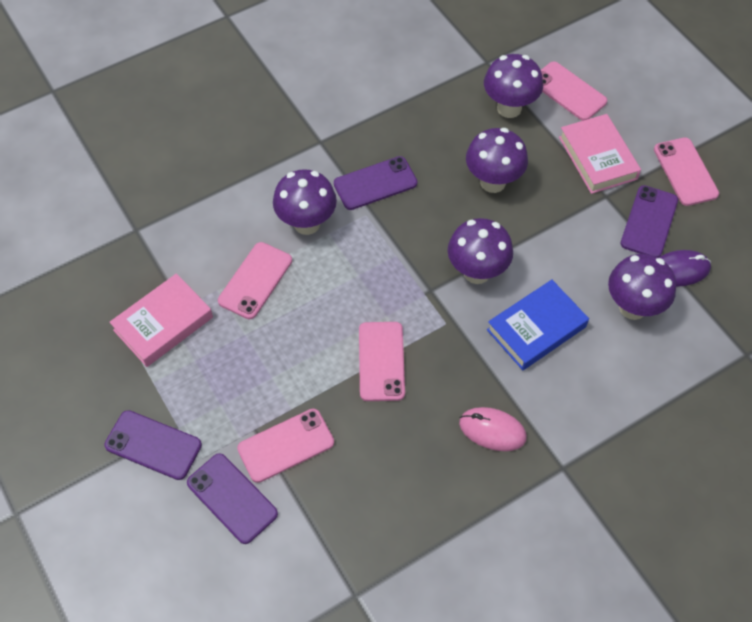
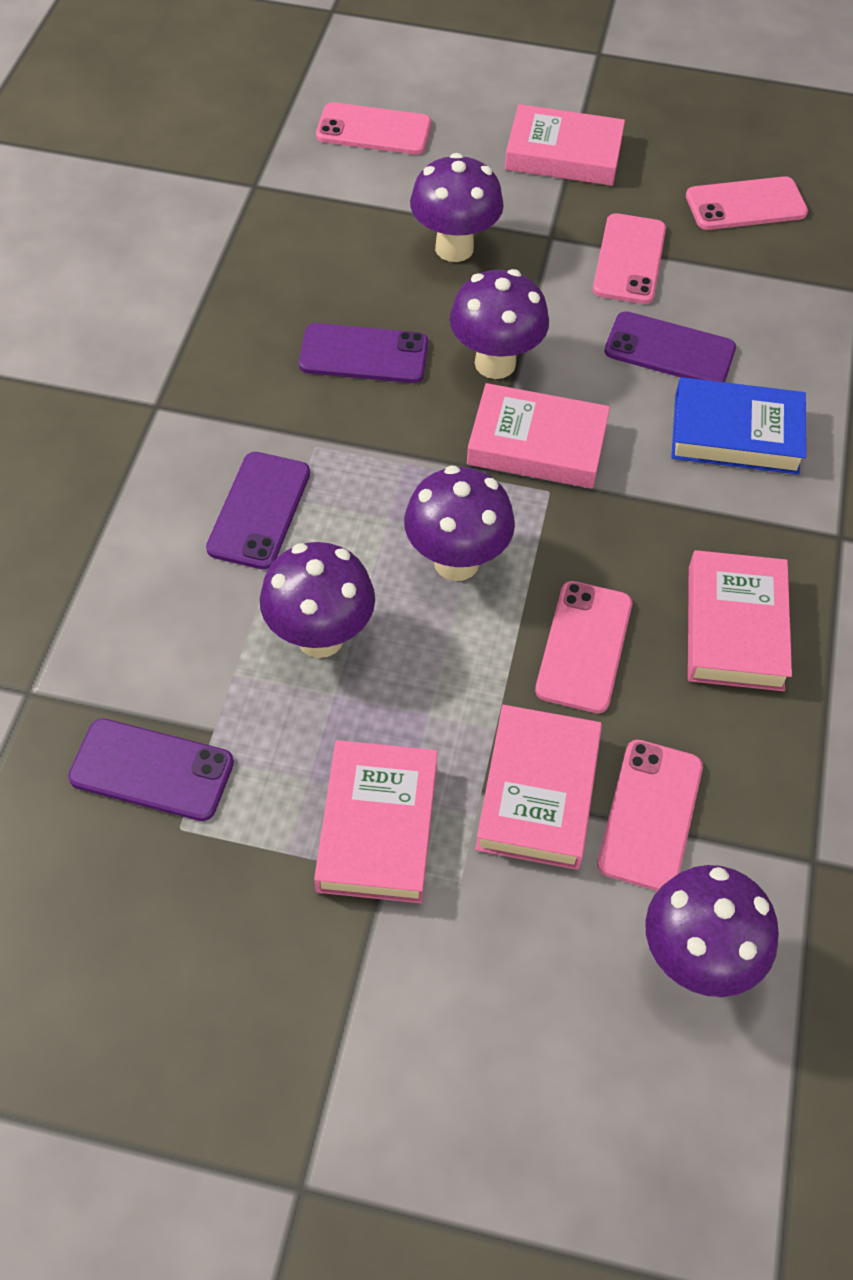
pink book: 2 -> 5
pink mouse: 1 -> 0
purple mouse: 1 -> 0

